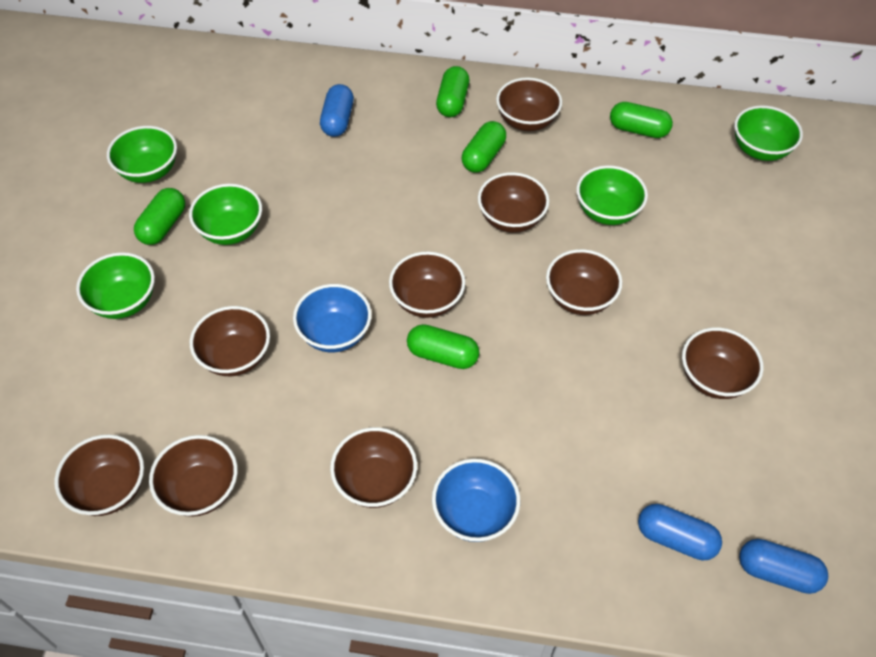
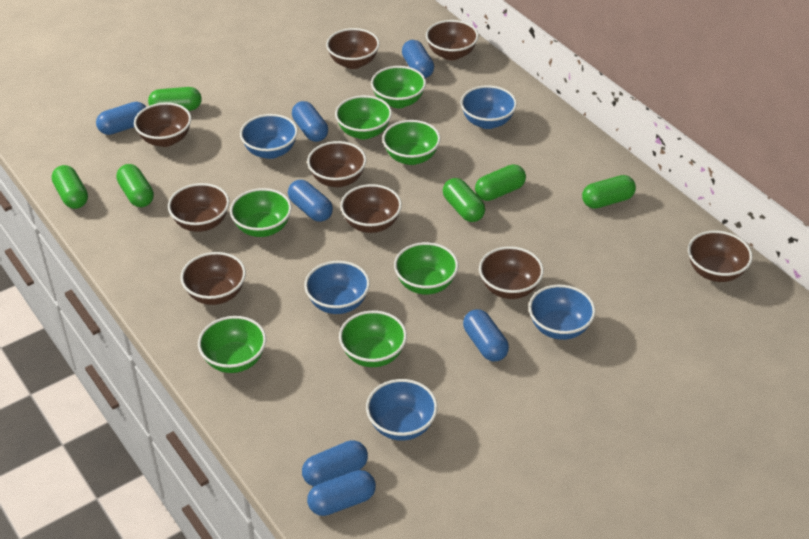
blue bowl: 2 -> 5
blue capsule: 3 -> 7
green bowl: 5 -> 7
green capsule: 5 -> 6

